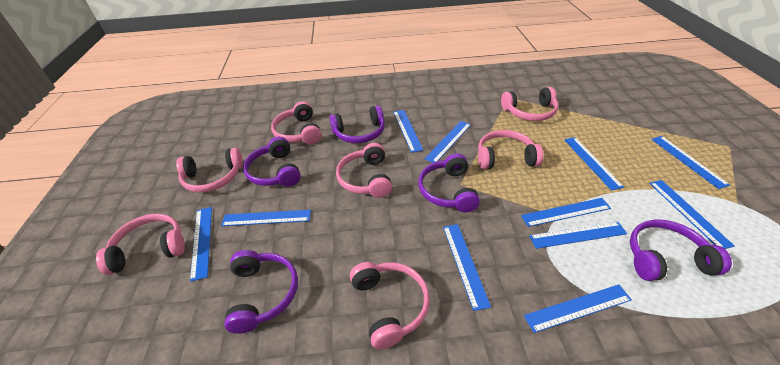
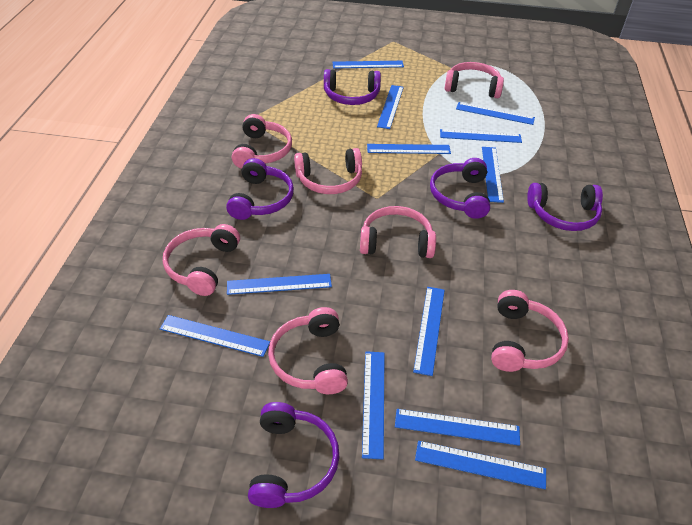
blue ruler: 11 -> 12

